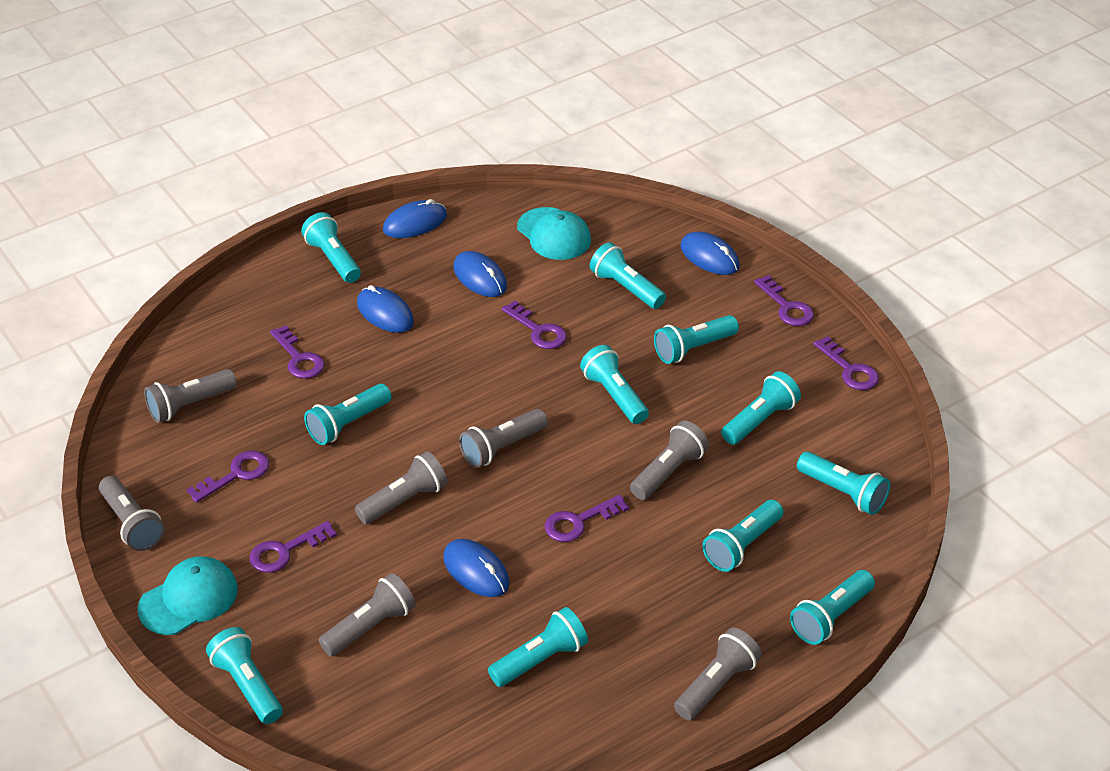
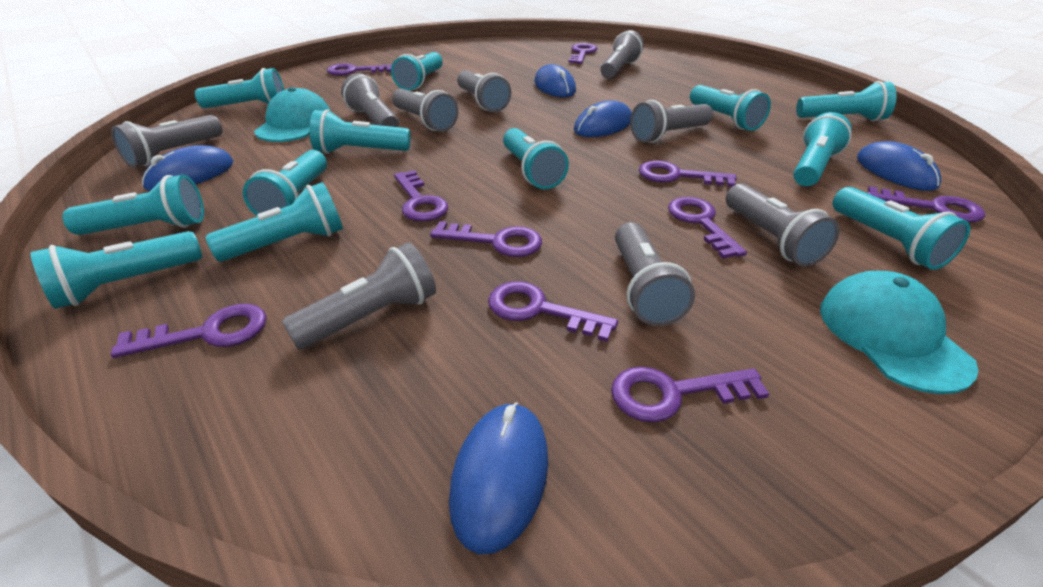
grey flashlight: 7 -> 9
purple key: 7 -> 10
turquoise flashlight: 11 -> 12

